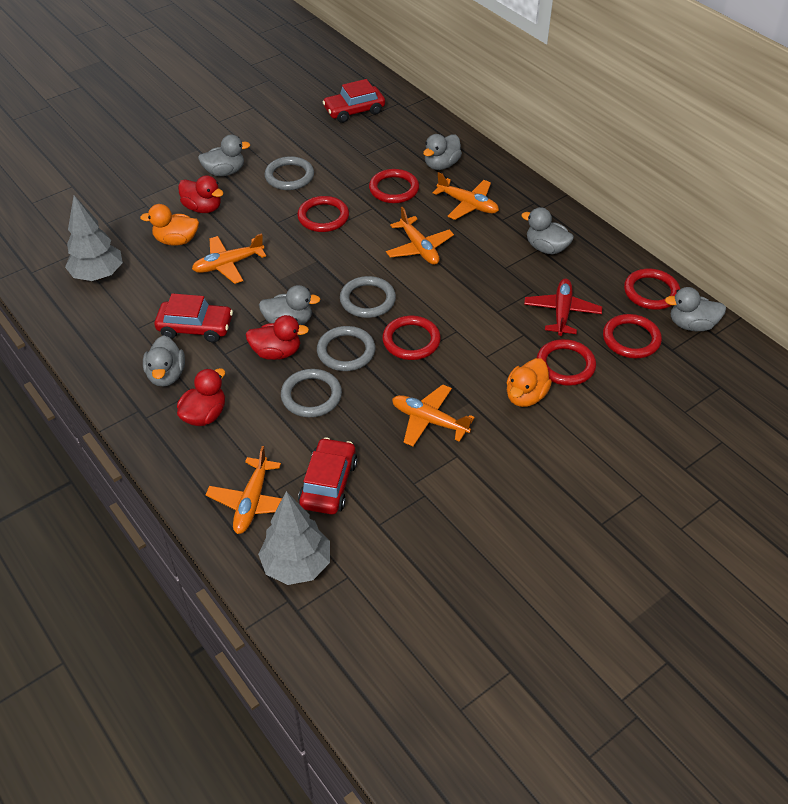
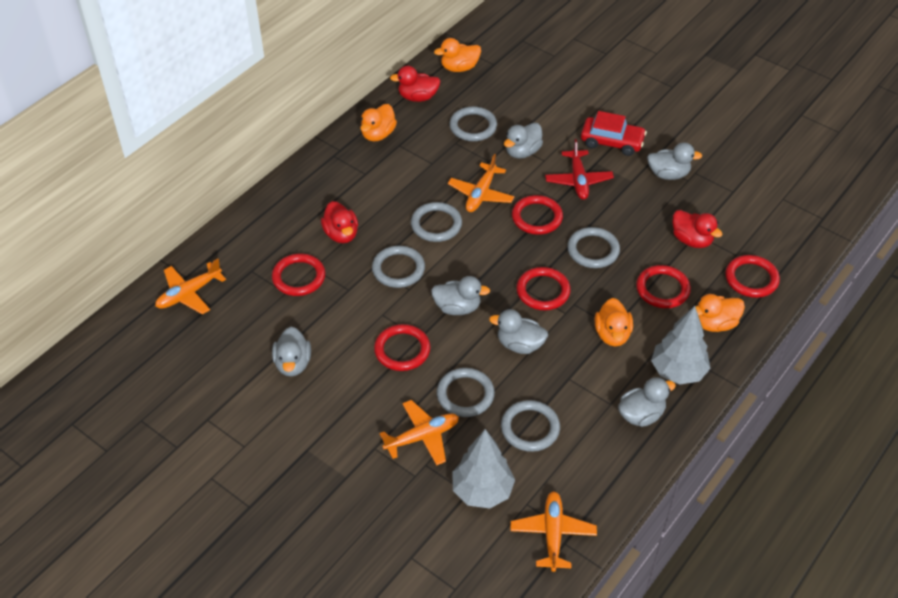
grey ring: 4 -> 6
orange duck: 2 -> 4
orange plane: 5 -> 4
red car: 3 -> 1

